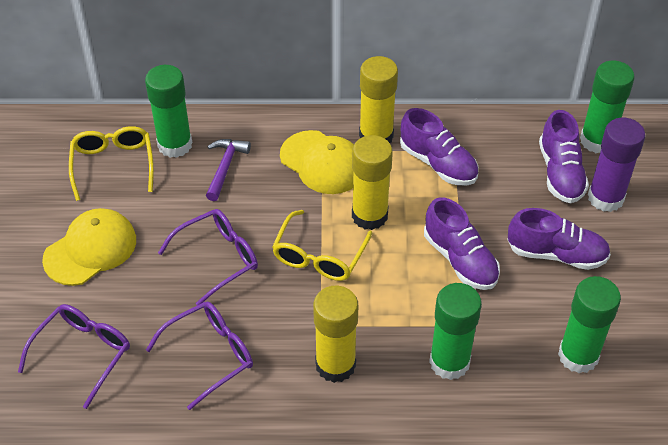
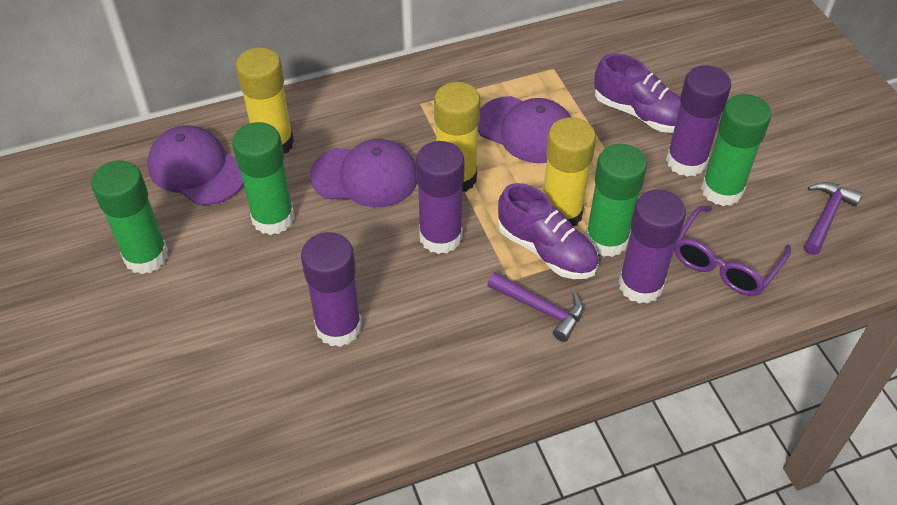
purple cap: 0 -> 3
purple glasses: 3 -> 1
purple glue stick: 1 -> 4
purple hammer: 1 -> 2
purple shoe: 4 -> 2
yellow cap: 2 -> 0
yellow glasses: 2 -> 0

